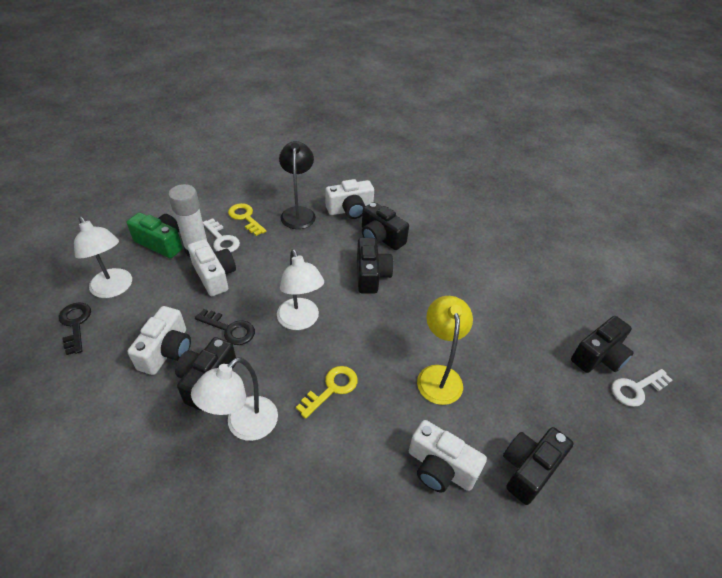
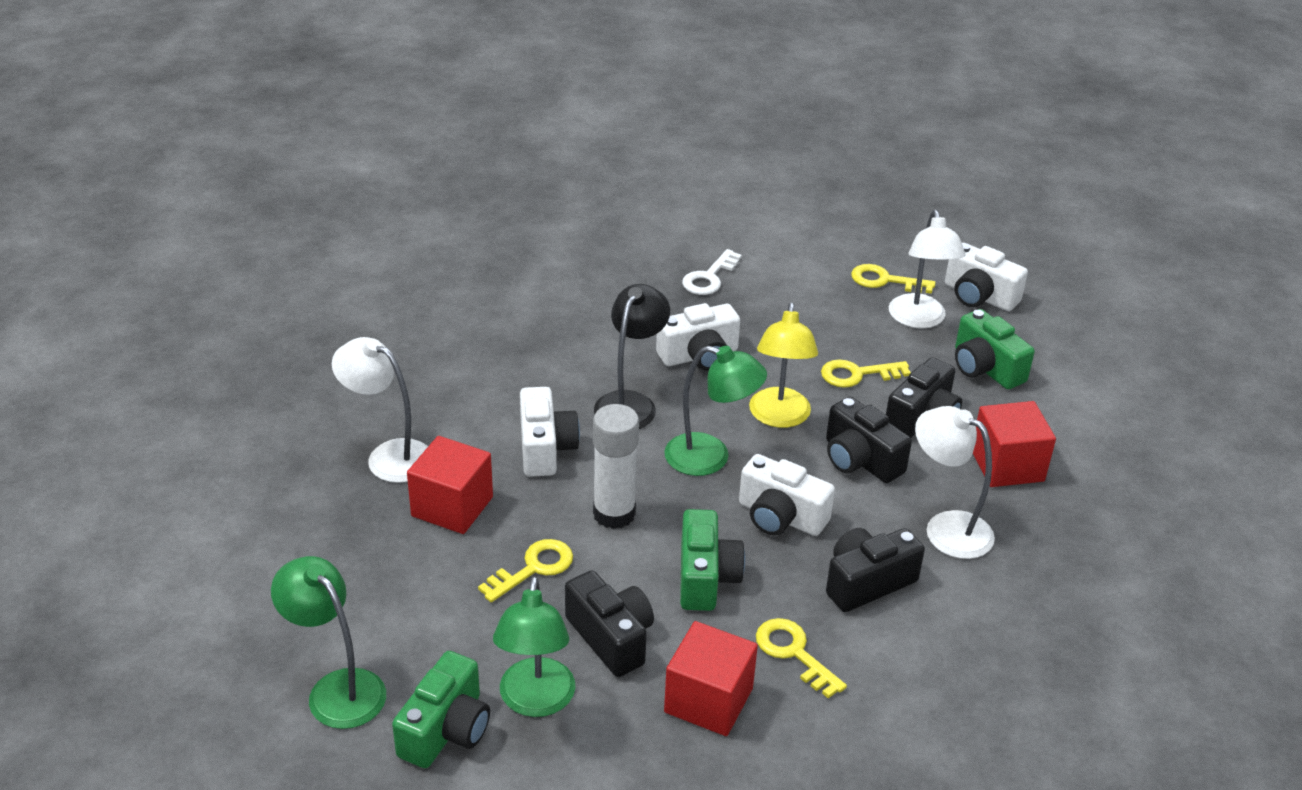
black camera: 5 -> 4
black key: 2 -> 0
green camera: 1 -> 3
green lamp: 0 -> 3
red cube: 0 -> 3
white key: 2 -> 1
yellow key: 2 -> 4

